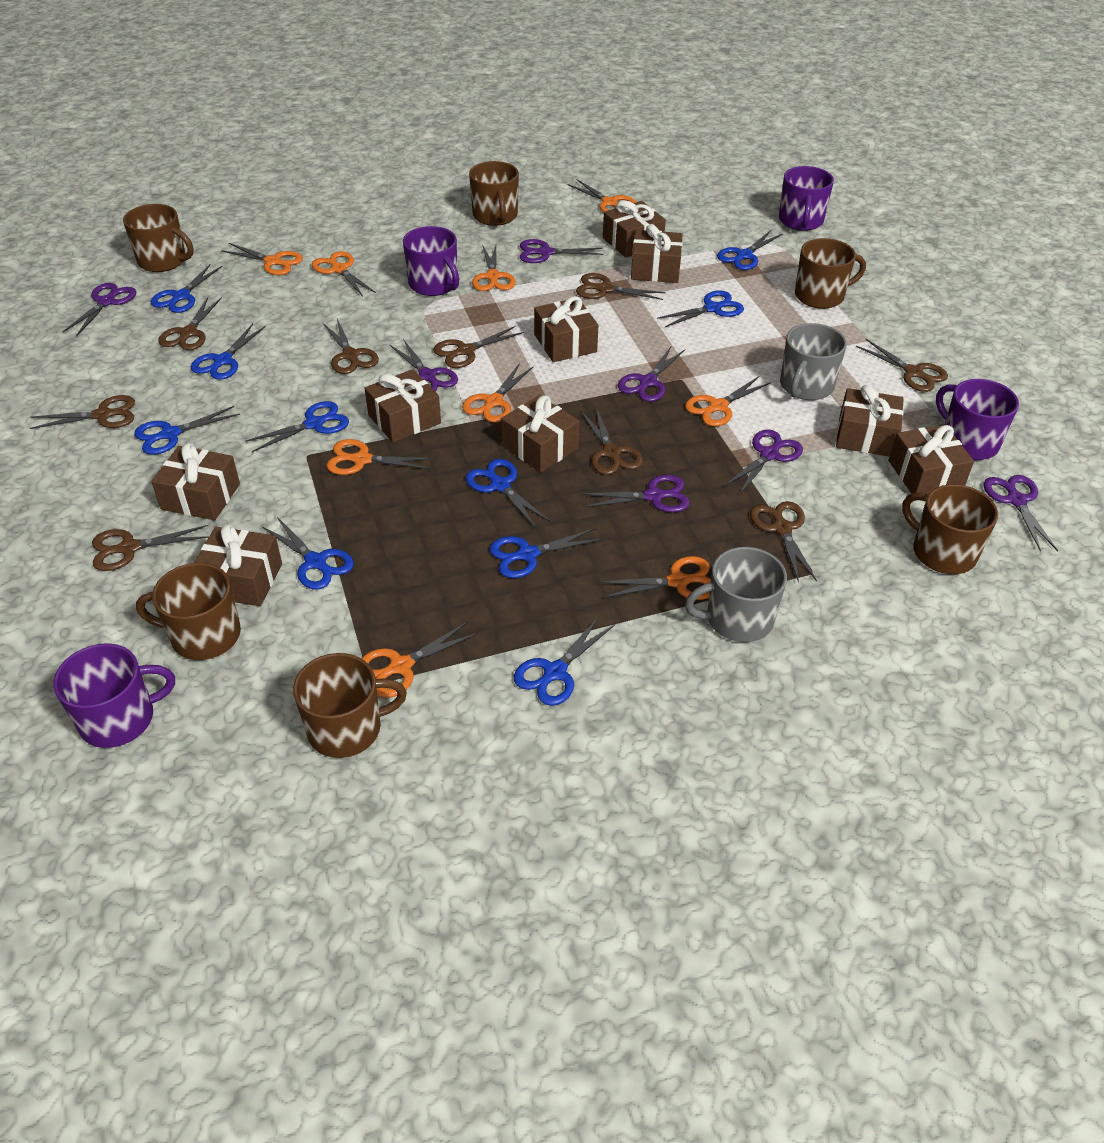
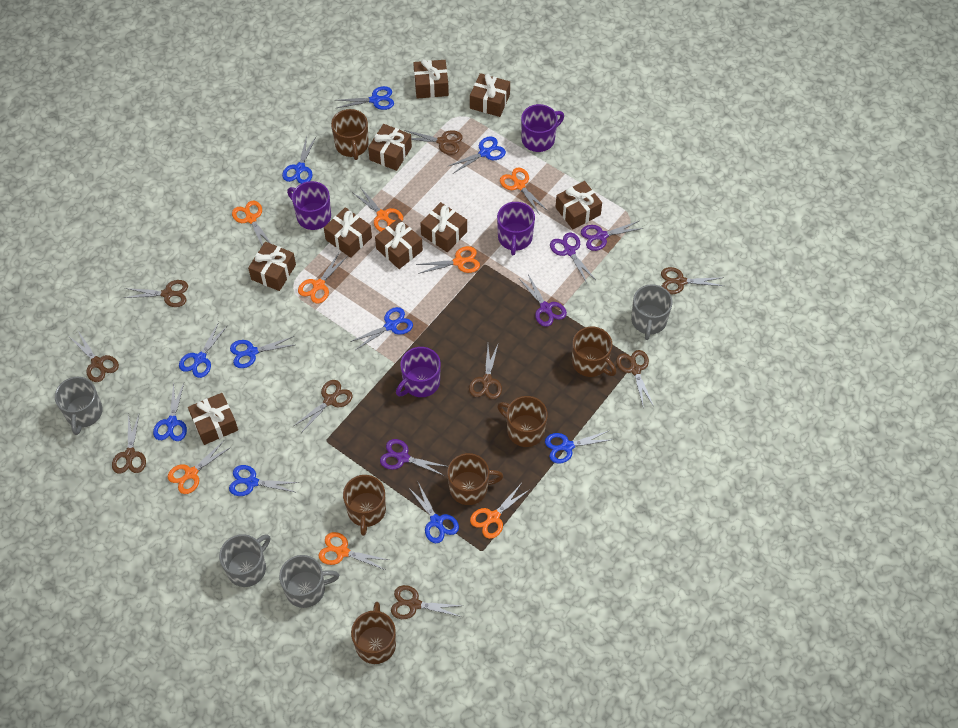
grey mug: 2 -> 4
orange scissors: 9 -> 8
purple scissors: 7 -> 4

